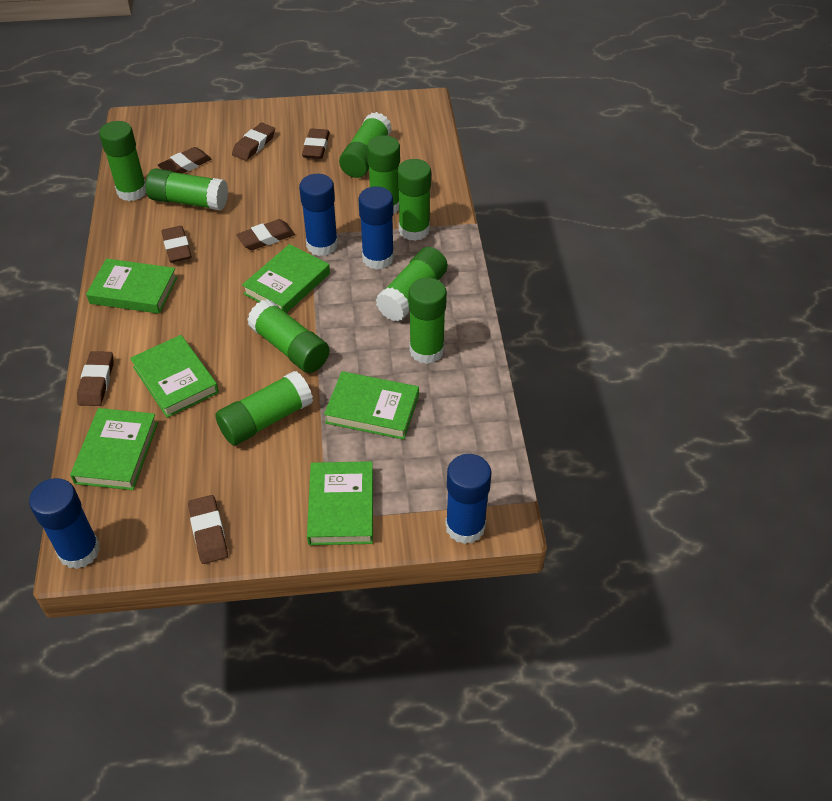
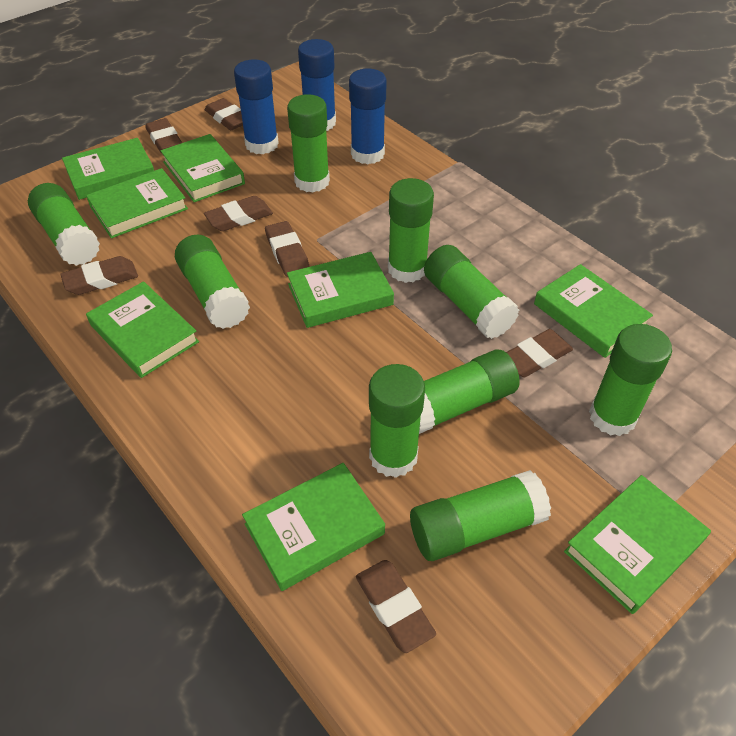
blue glue stick: 4 -> 3
green book: 6 -> 8

